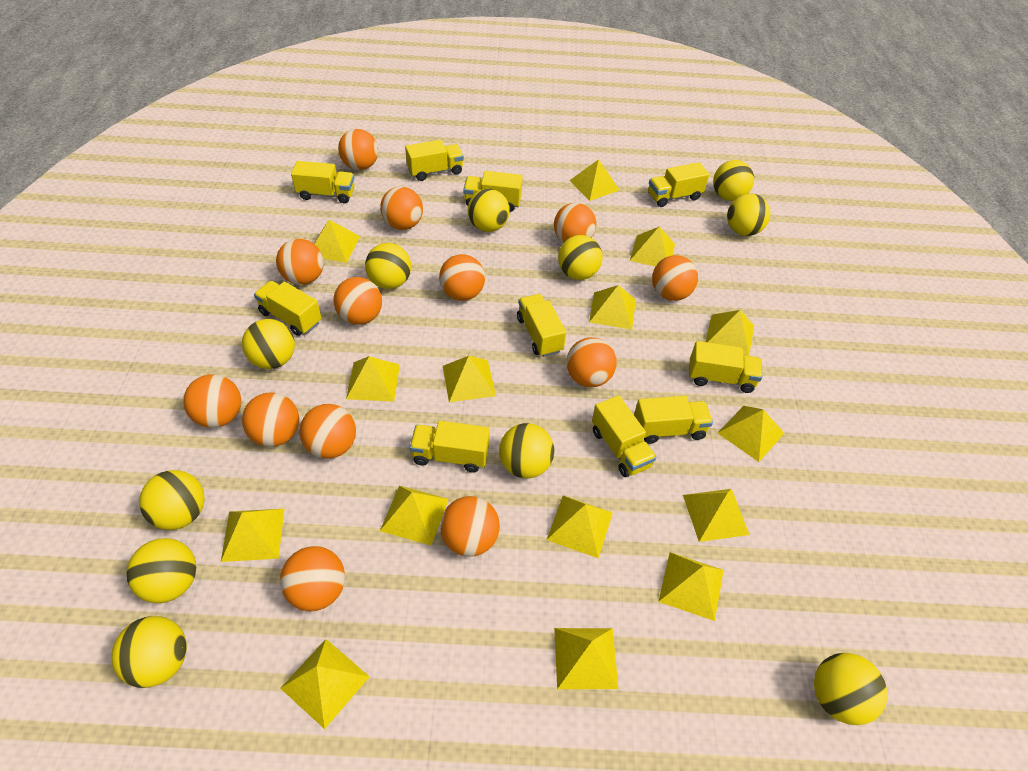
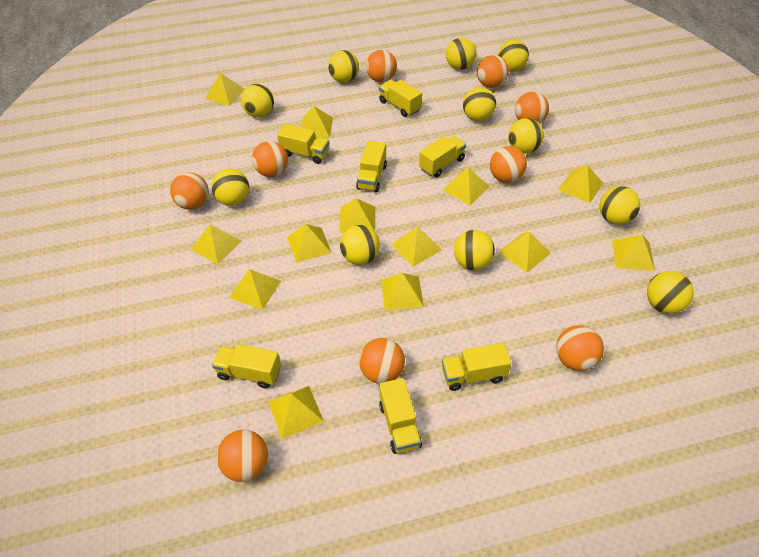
orange ball: 13 -> 9
yellow pyramid: 15 -> 13
yellow truck: 10 -> 7

